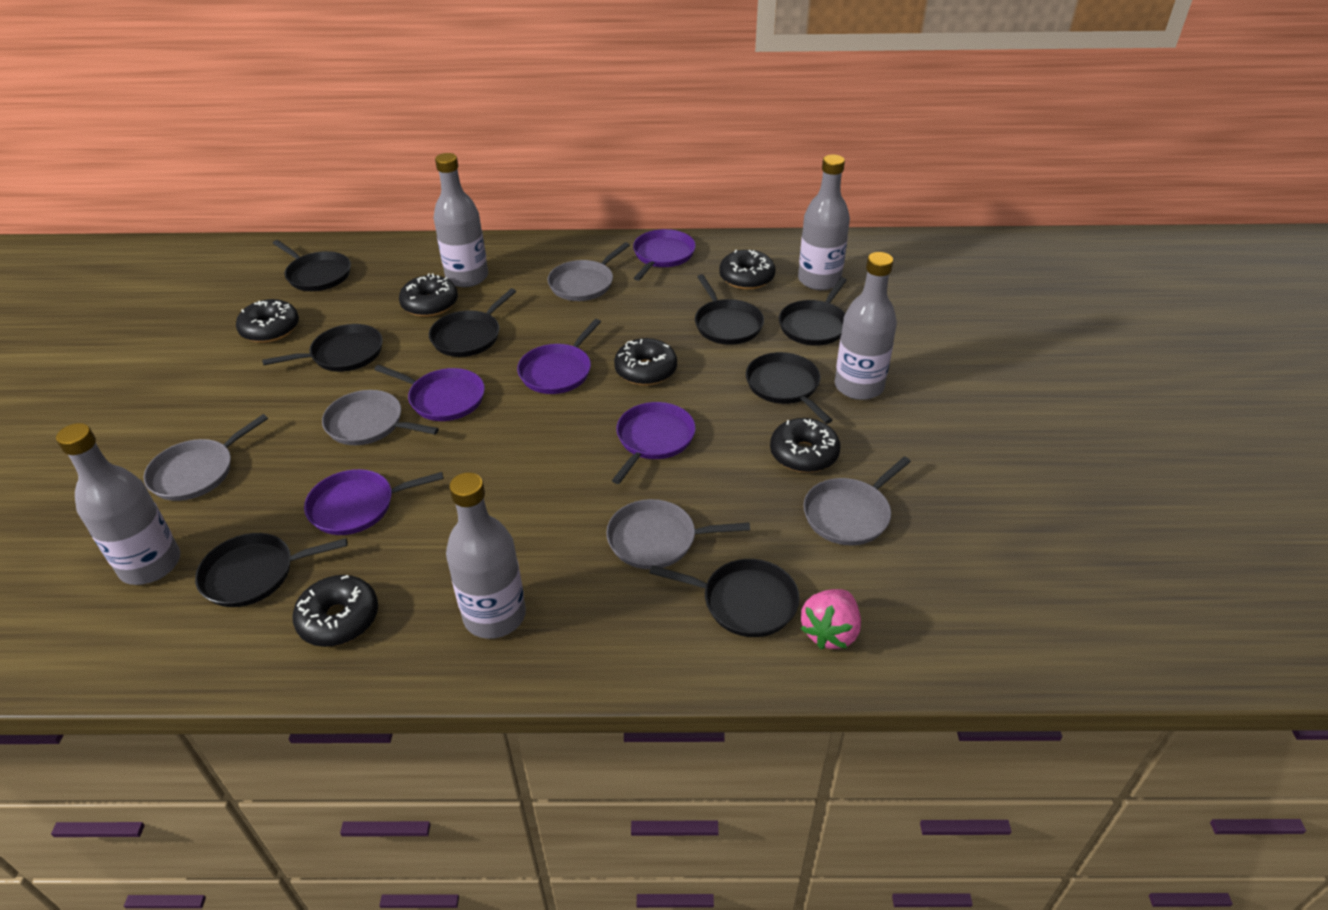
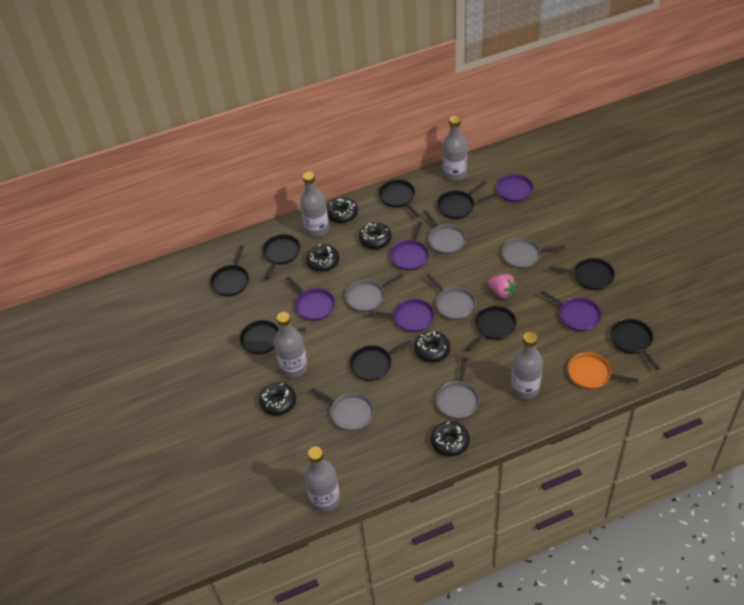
black pan: 8 -> 9
grey pan: 5 -> 6
orange pan: 0 -> 1

